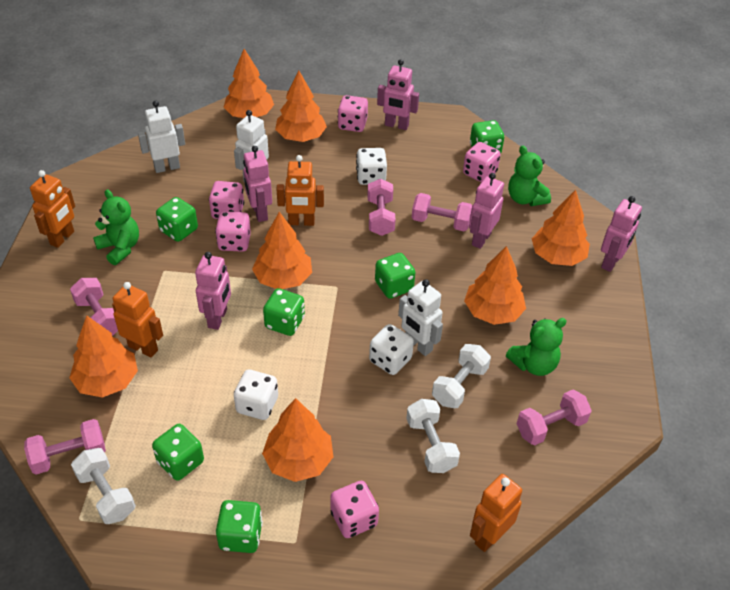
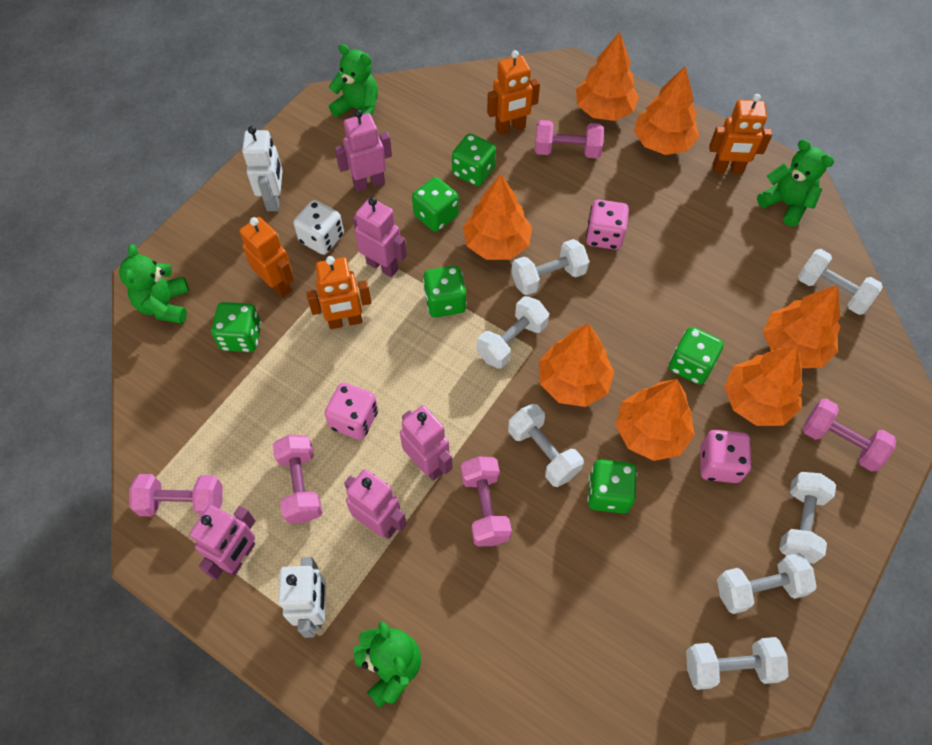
green teddy bear: 3 -> 4
pink dice: 5 -> 3
white dice: 3 -> 1
white dumbbell: 3 -> 7
white robot: 3 -> 2

